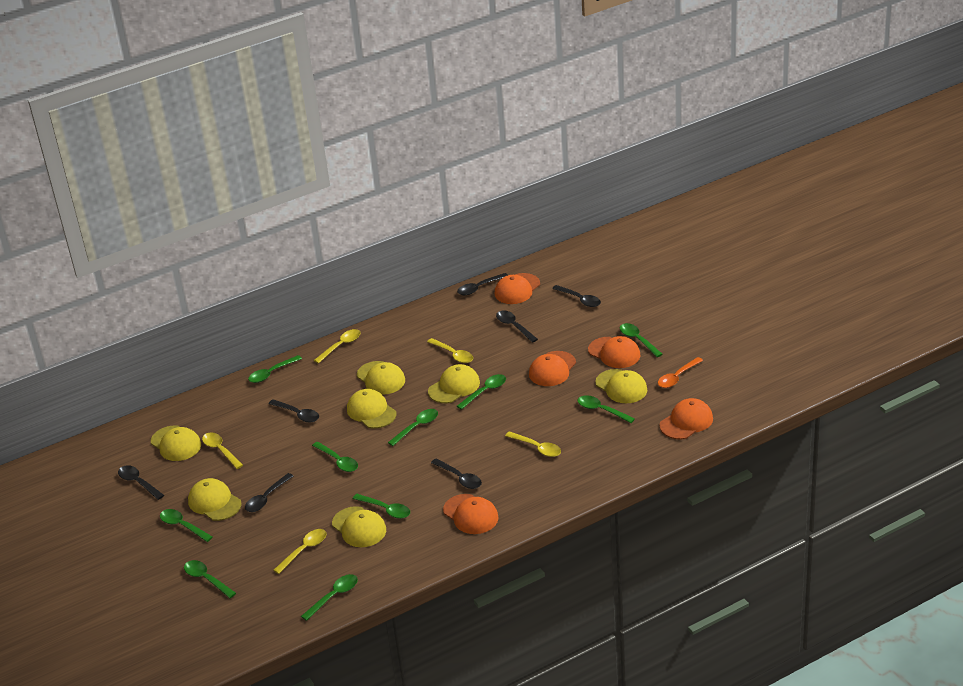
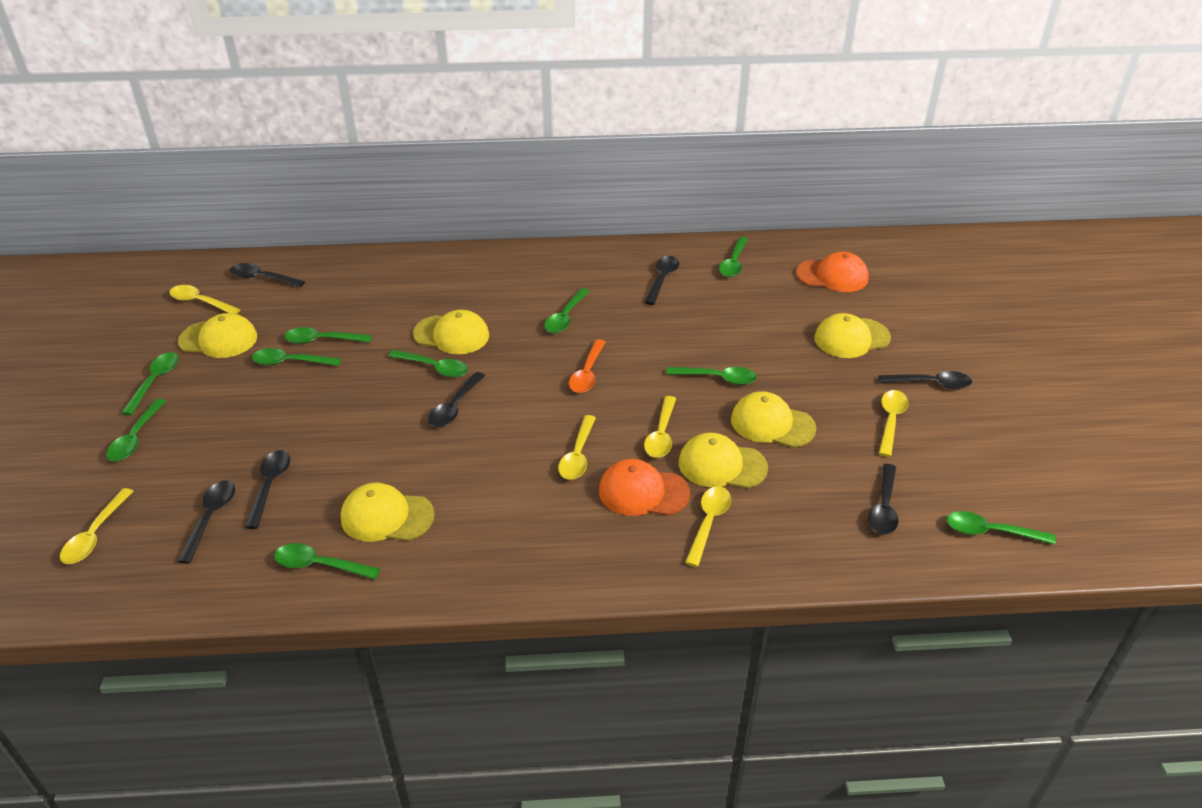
orange cap: 5 -> 2
yellow cap: 7 -> 6
yellow spoon: 5 -> 6

